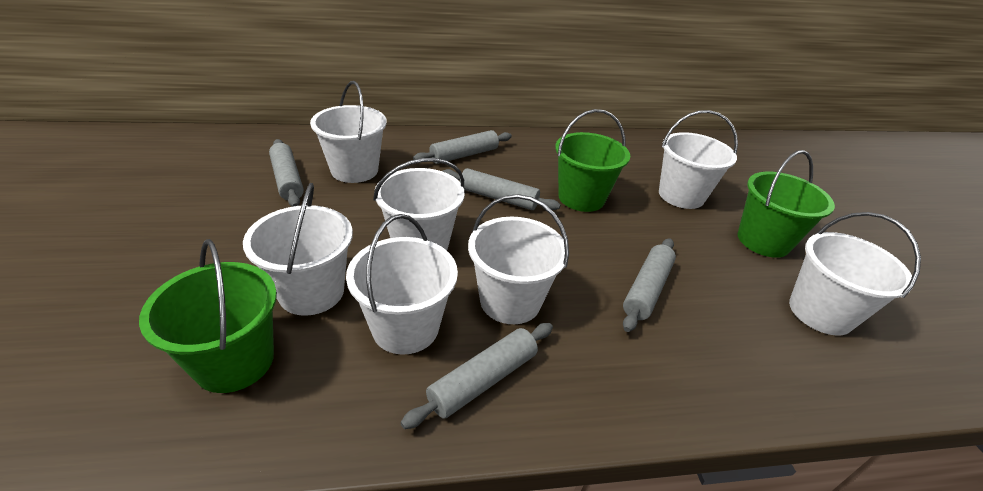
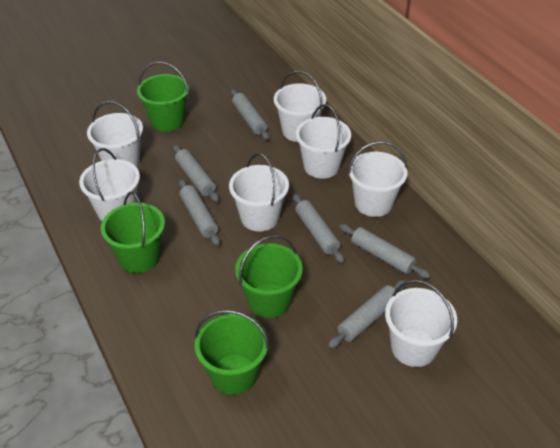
green bucket: 3 -> 4
grey rolling pin: 5 -> 6

